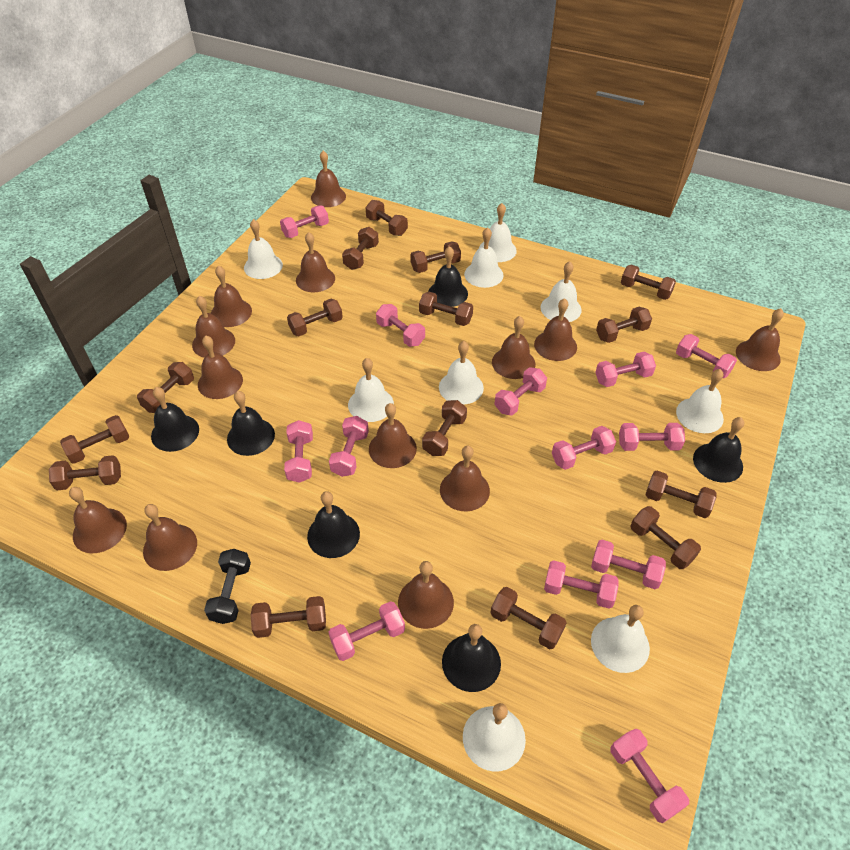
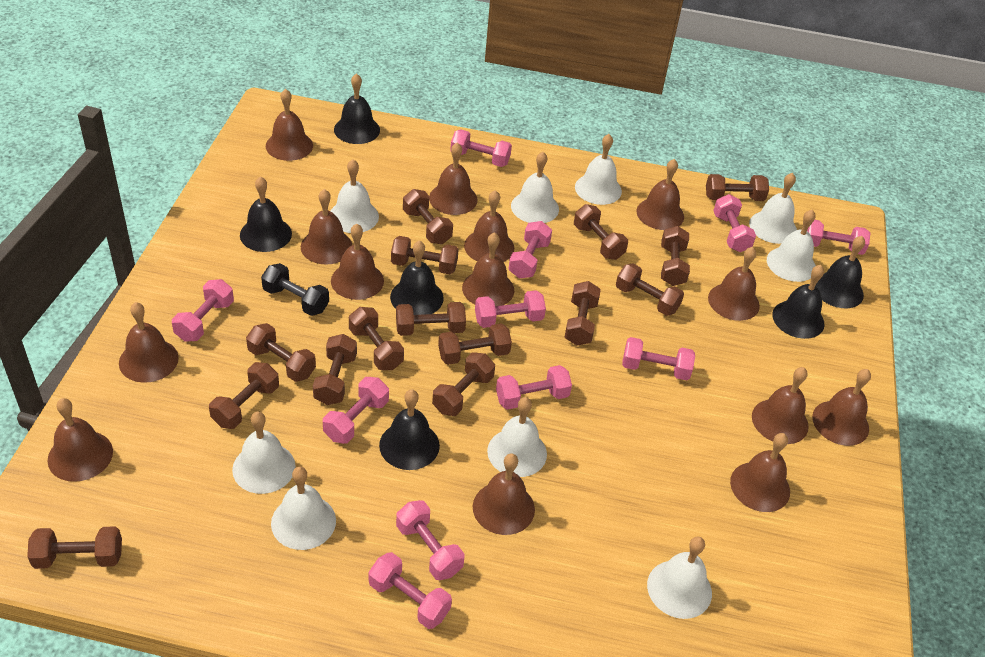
brown bell: 13 -> 14
pink dumbbell: 13 -> 11

